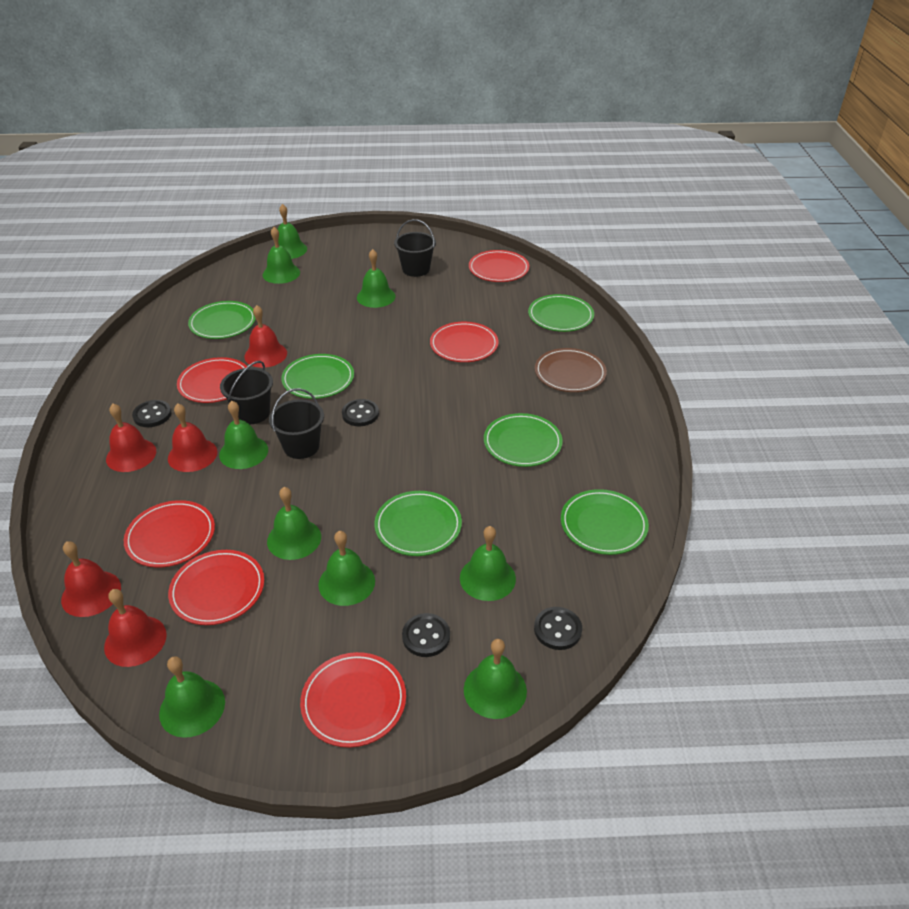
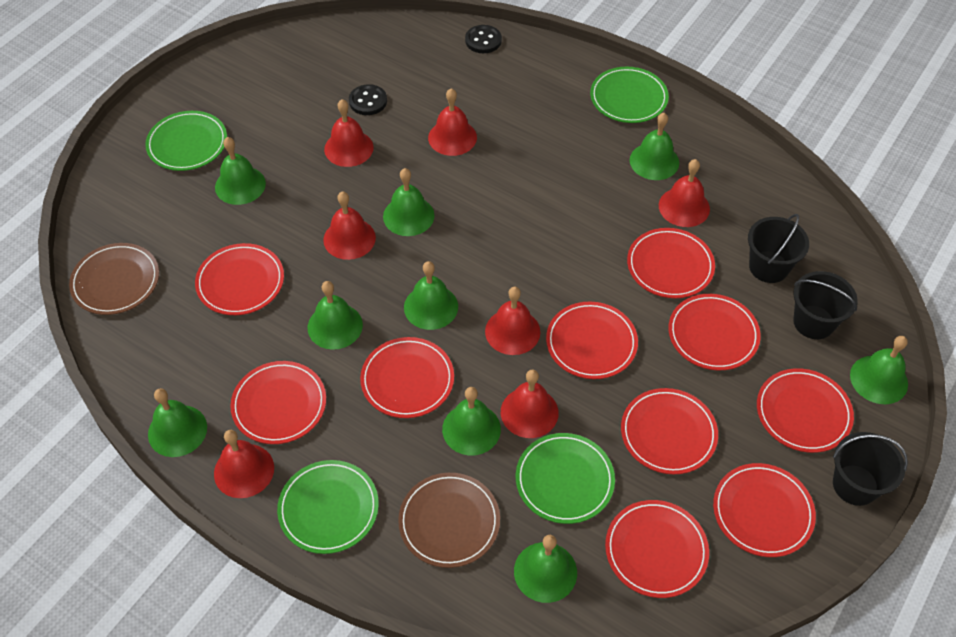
black button: 4 -> 2
brown plate: 1 -> 2
green plate: 6 -> 4
red bell: 5 -> 7
red plate: 6 -> 10

